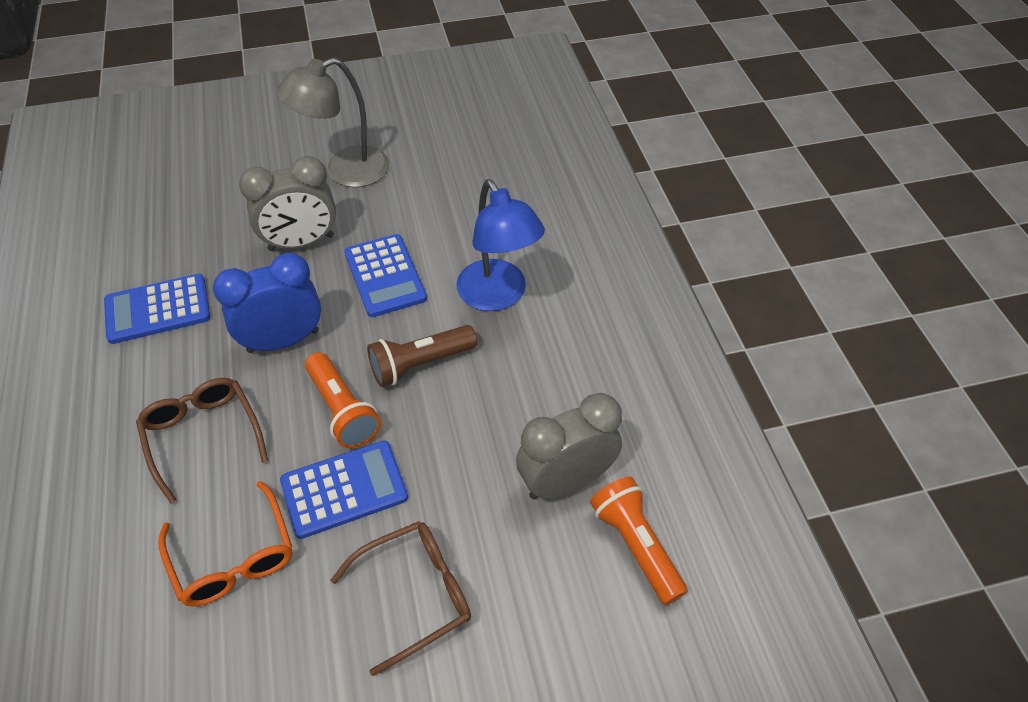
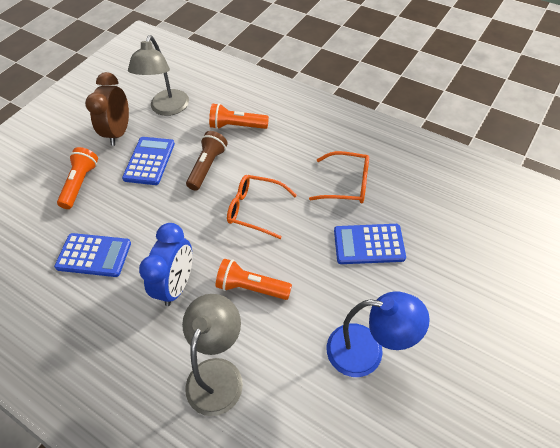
brown clock: 0 -> 1
brown glasses: 2 -> 0
grey clock: 2 -> 0
grey lamp: 1 -> 2
orange flashlight: 2 -> 3
orange glasses: 1 -> 2

